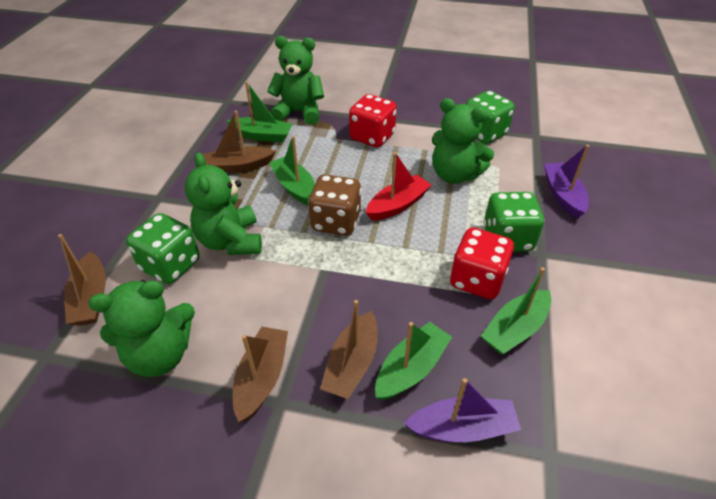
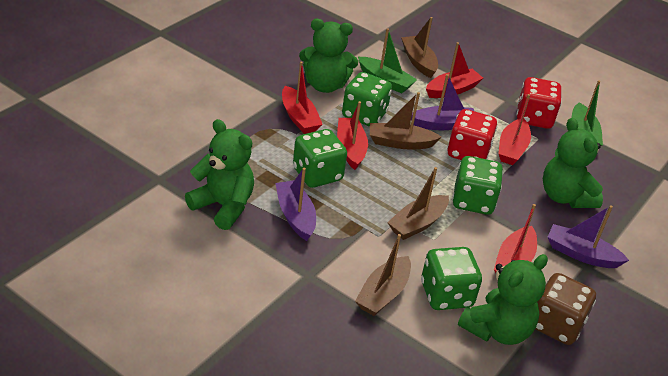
green boat: 4 -> 2
green dice: 3 -> 4
purple boat: 2 -> 3
red boat: 1 -> 5

